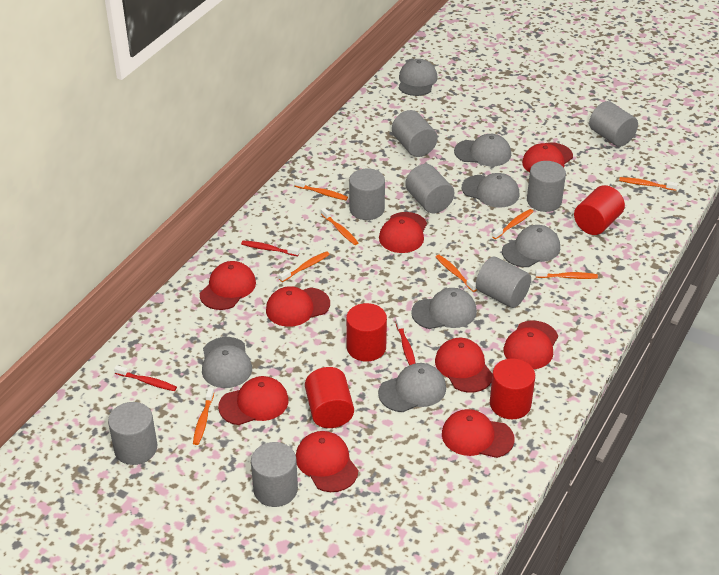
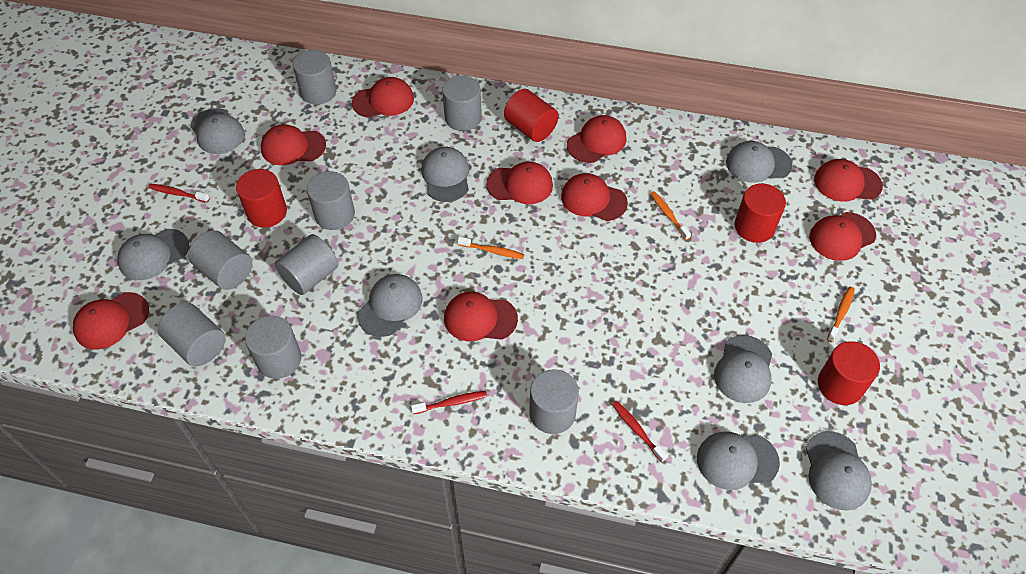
grey cap: 7 -> 8
orange toothbrush: 8 -> 3

